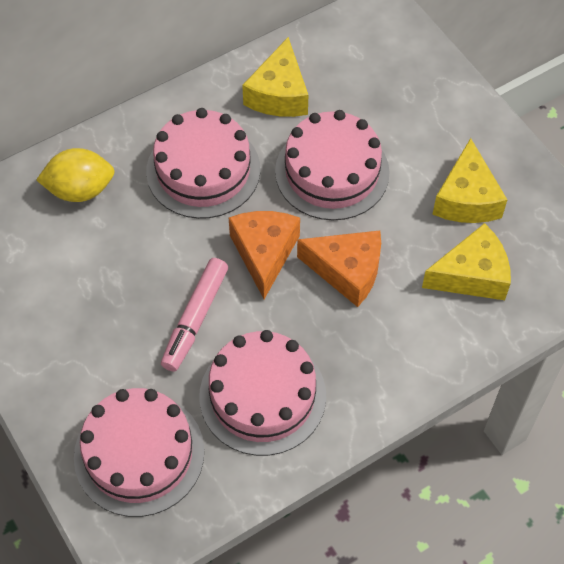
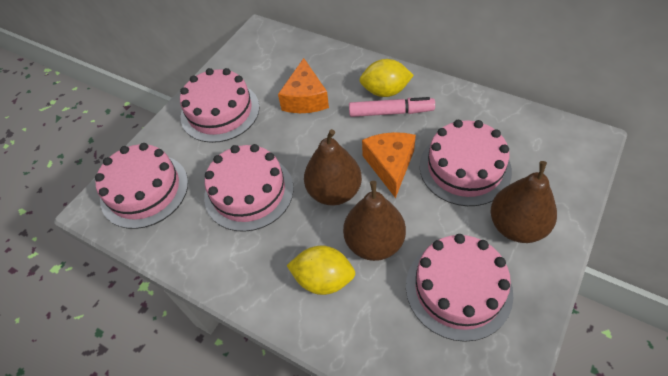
brown pear: 0 -> 3
pink cake: 4 -> 5
yellow cheese: 3 -> 0
yellow lemon: 1 -> 2

